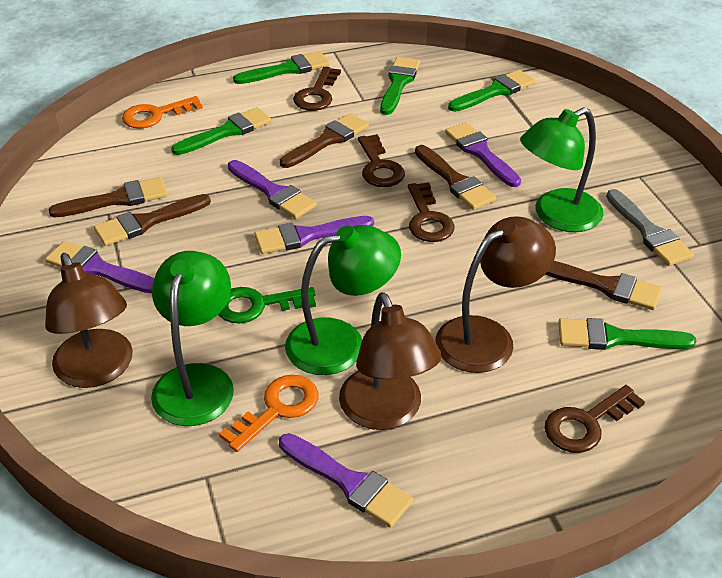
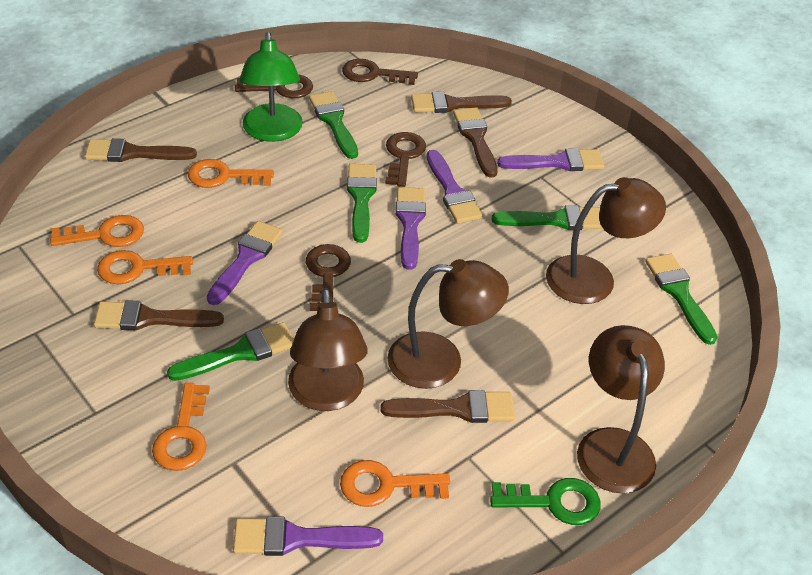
brown lamp: 3 -> 4
green lamp: 3 -> 1
grey brush: 1 -> 0
orange key: 2 -> 5

